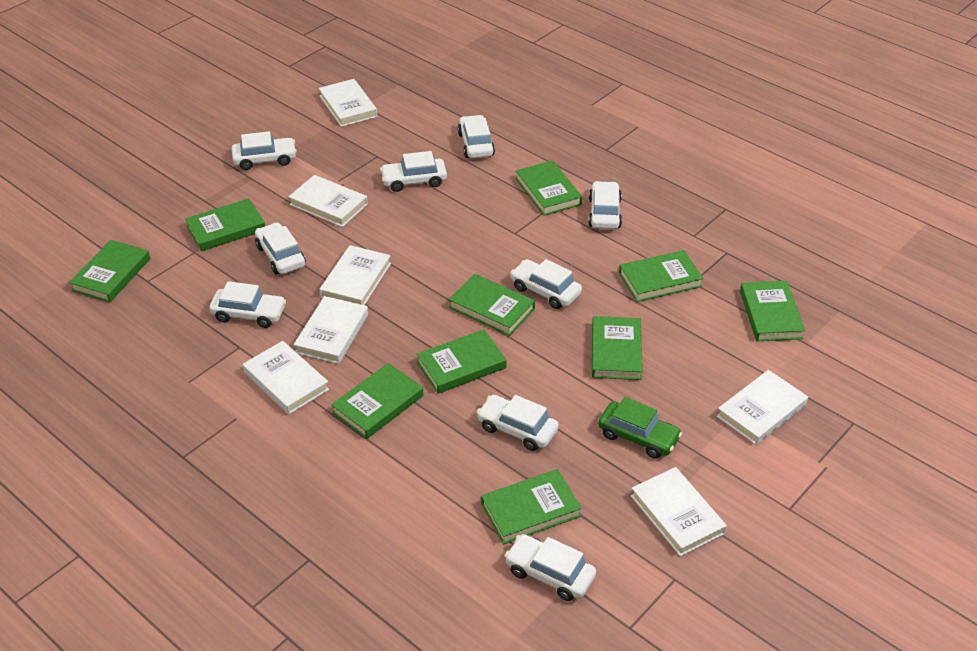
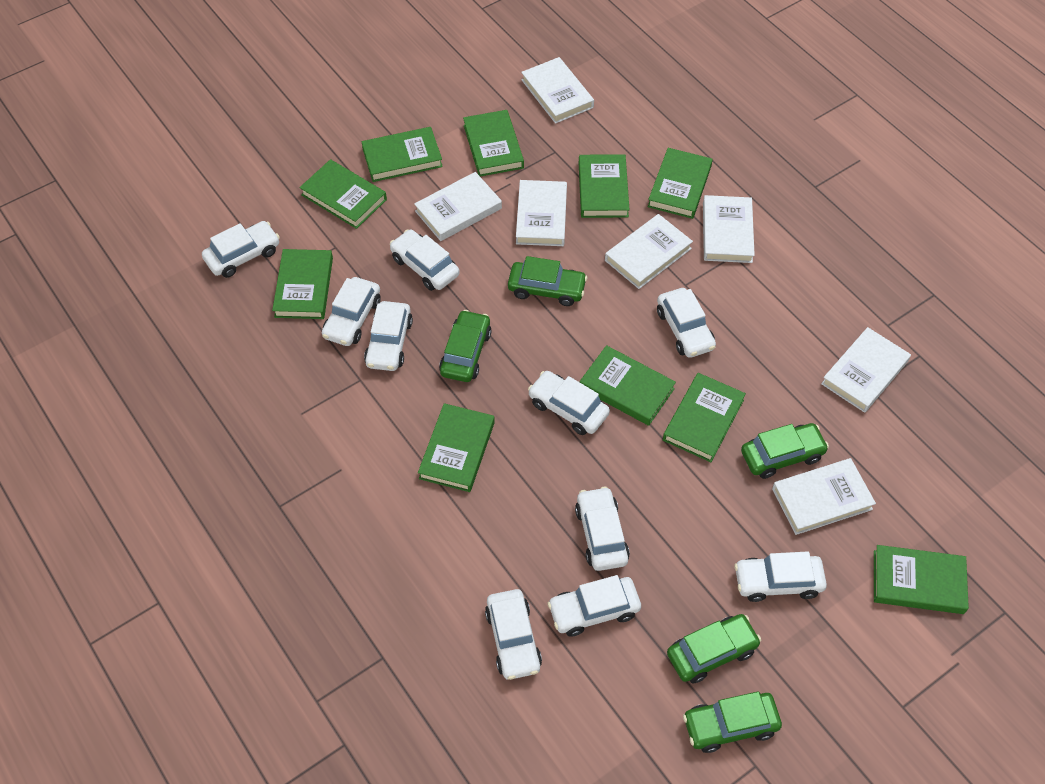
green car: 1 -> 5
white car: 9 -> 10

